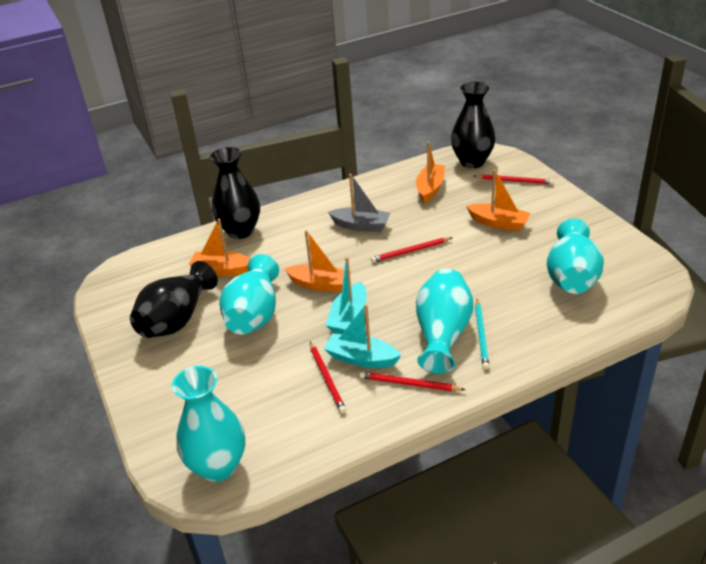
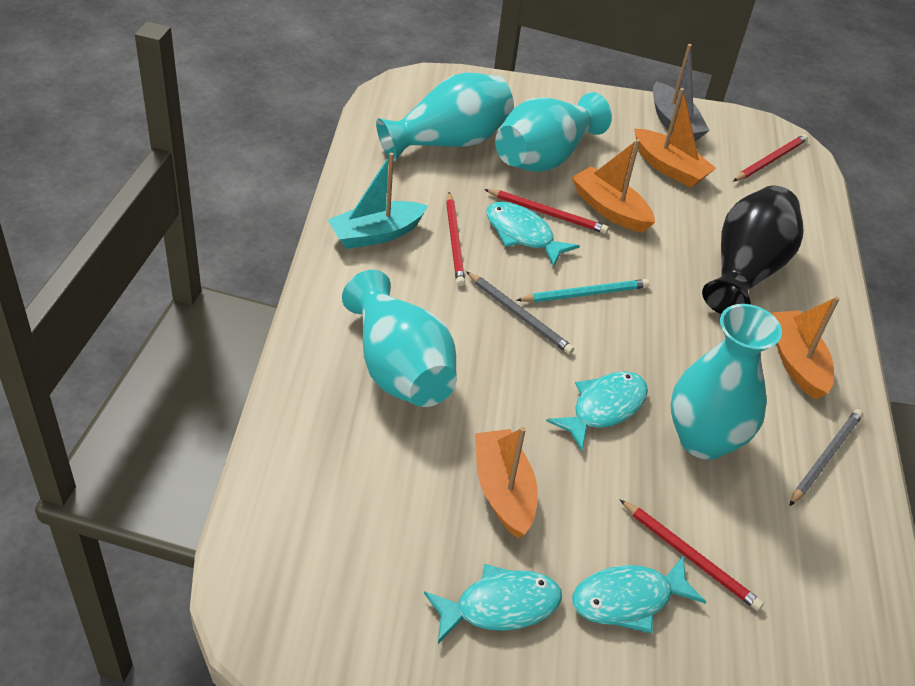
black vase: 3 -> 1
grey pencil: 0 -> 2
turquoise boat: 2 -> 1
turquoise fish: 0 -> 4

